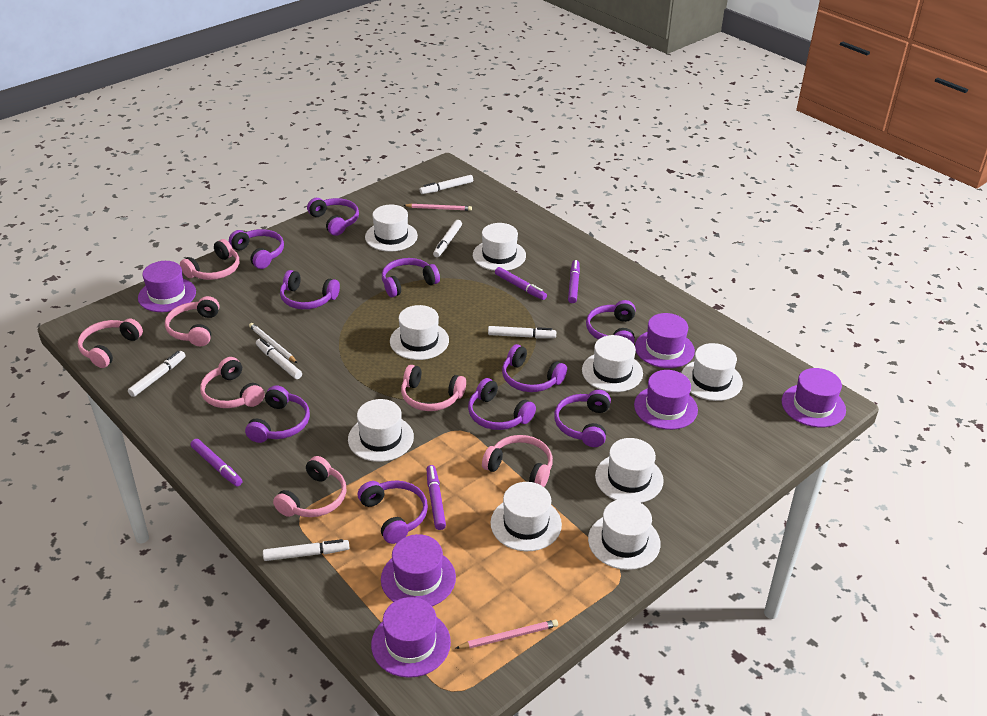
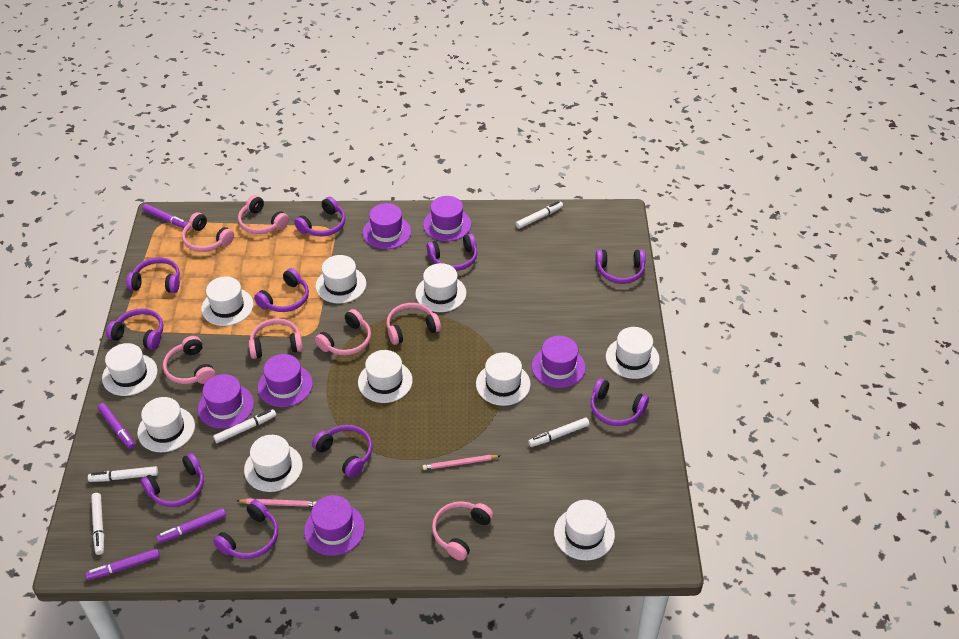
white hat: 9 -> 10
white marker: 6 -> 5
white pencil: 1 -> 0

